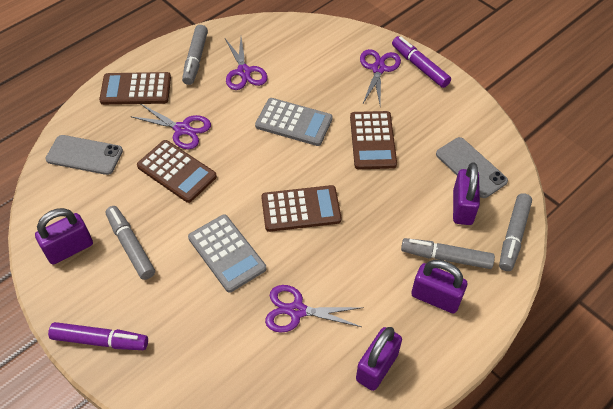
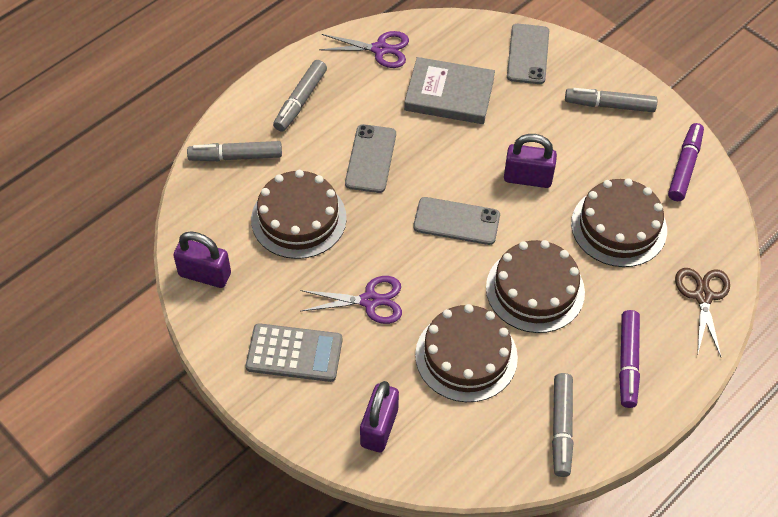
brown cake: 0 -> 4
brown calculator: 4 -> 0
brown scissors: 0 -> 1
grey book: 0 -> 1
grey calculator: 2 -> 1
grey phone: 2 -> 3
purple padlock: 4 -> 3
purple scissors: 4 -> 2

